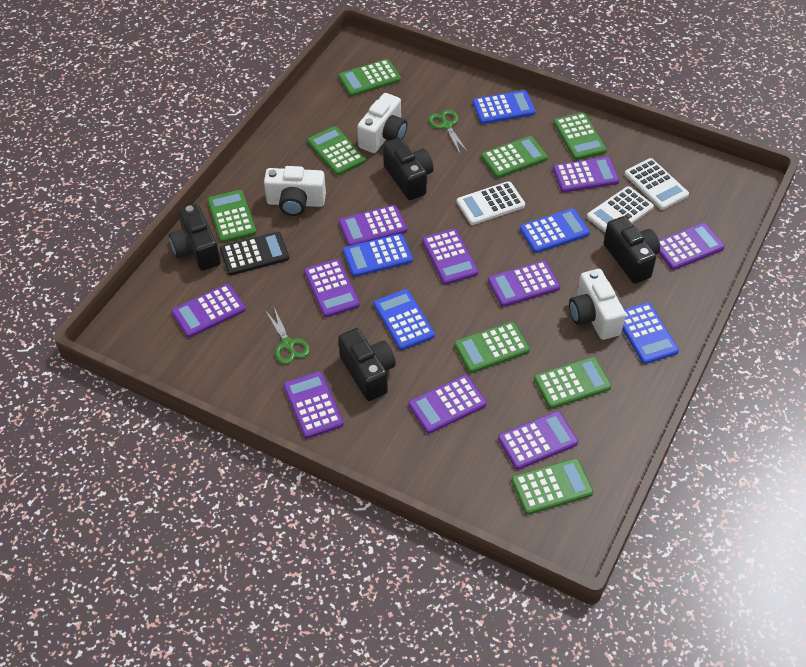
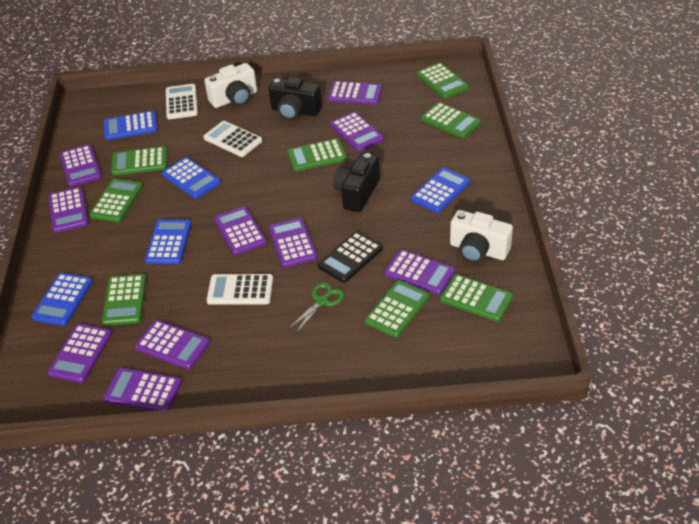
black camera: 4 -> 2
green scissors: 2 -> 1
white camera: 3 -> 2

